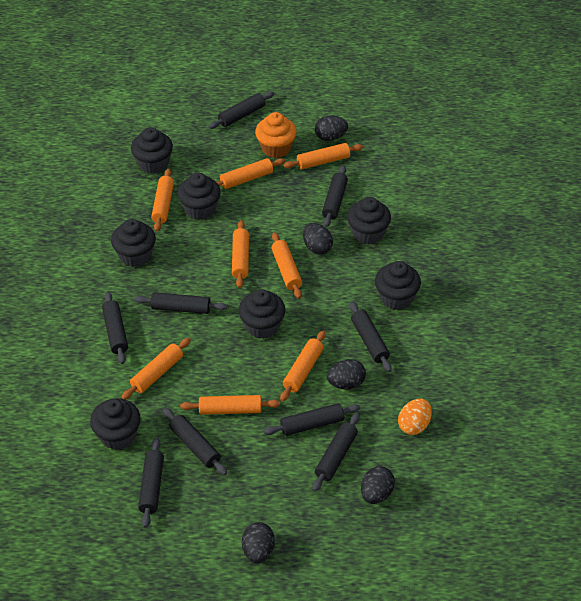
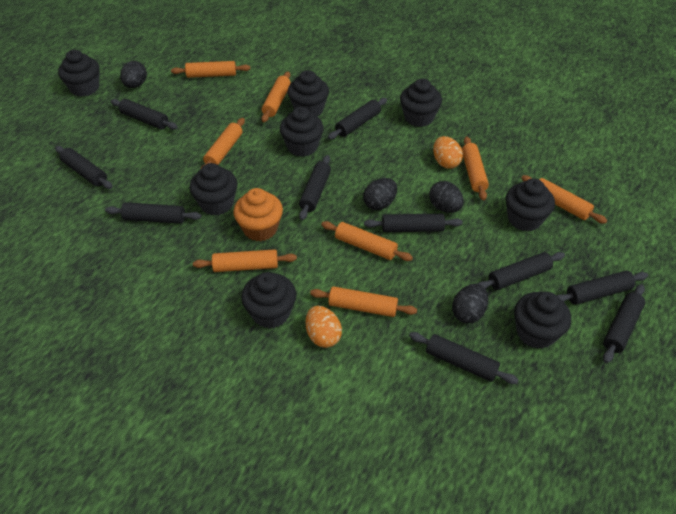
black cupcake: 7 -> 8
black egg: 5 -> 4
black rolling pin: 9 -> 10
orange egg: 1 -> 2

